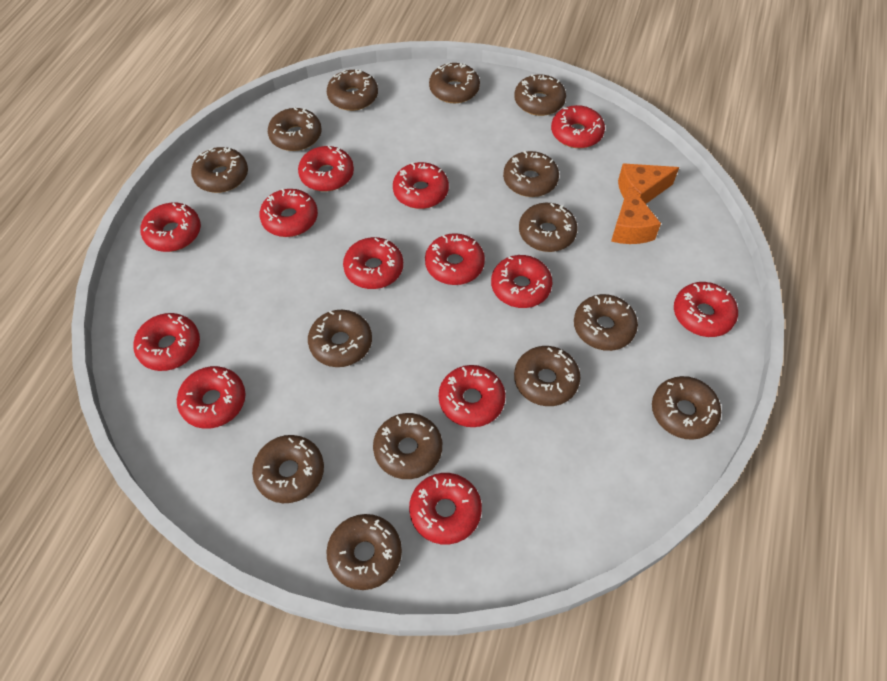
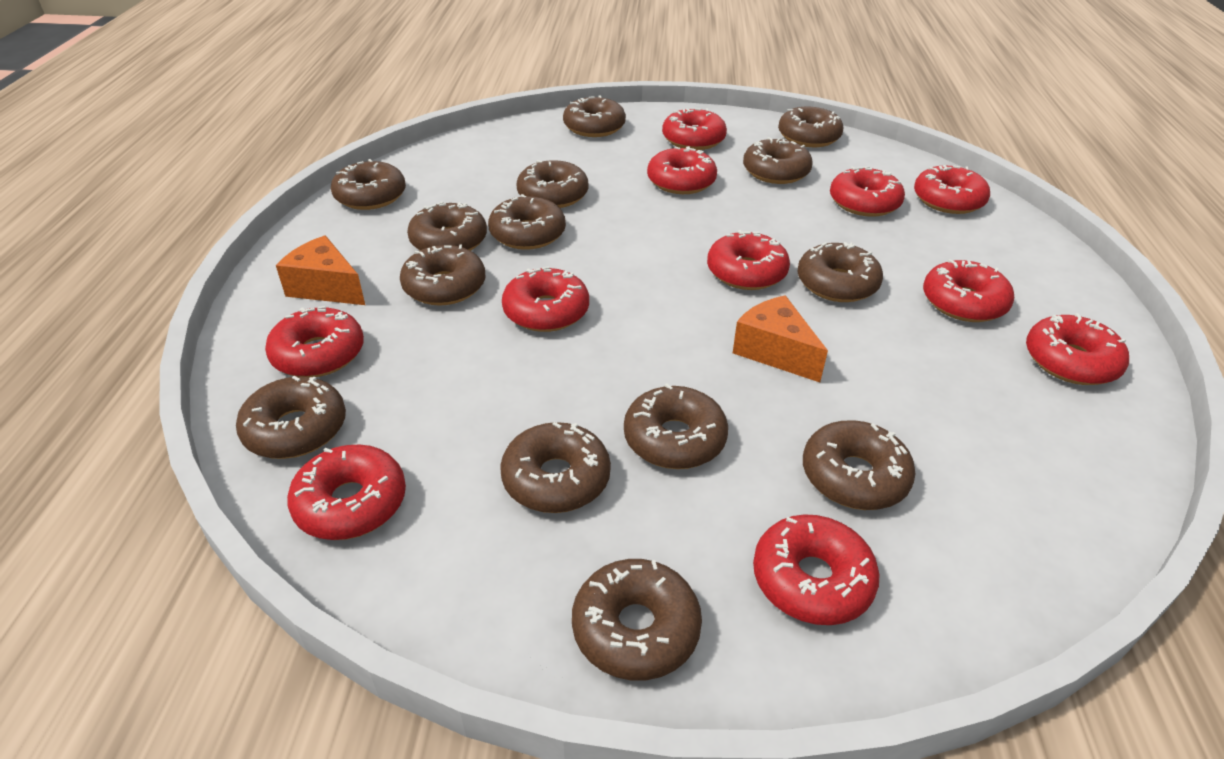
red donut: 13 -> 11

